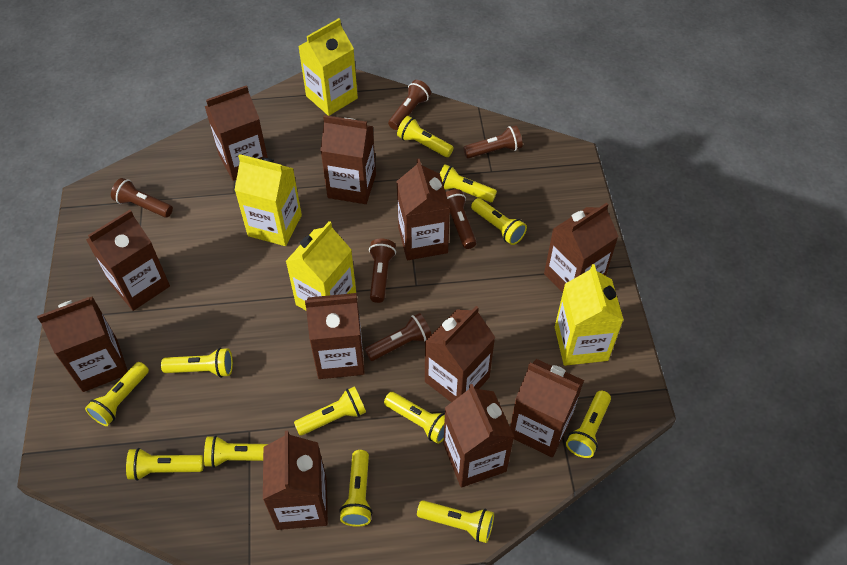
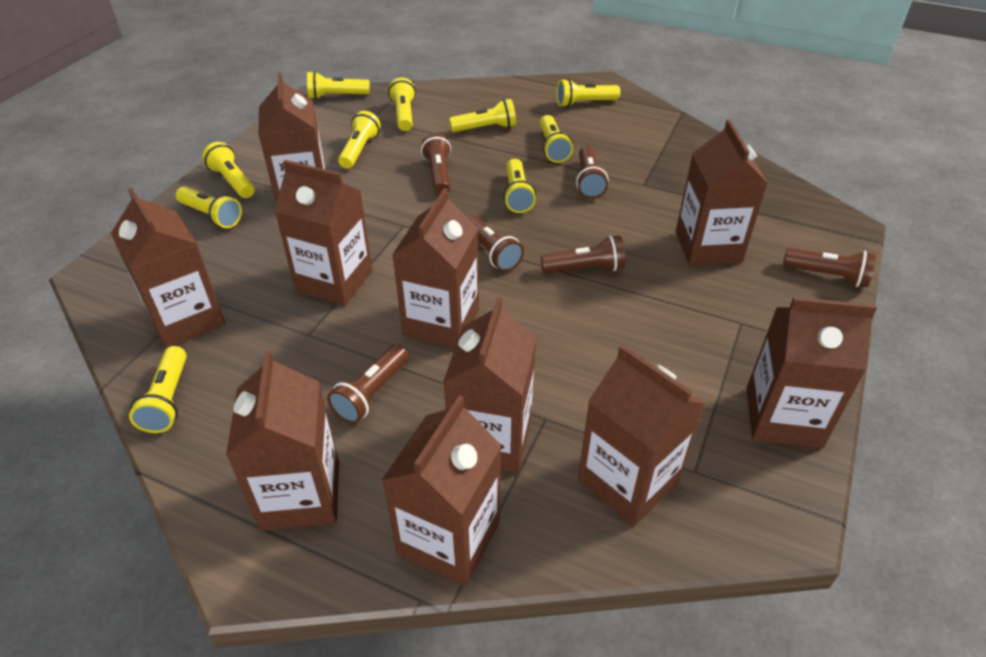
brown carton: 11 -> 10
yellow carton: 4 -> 0
yellow flashlight: 12 -> 10

